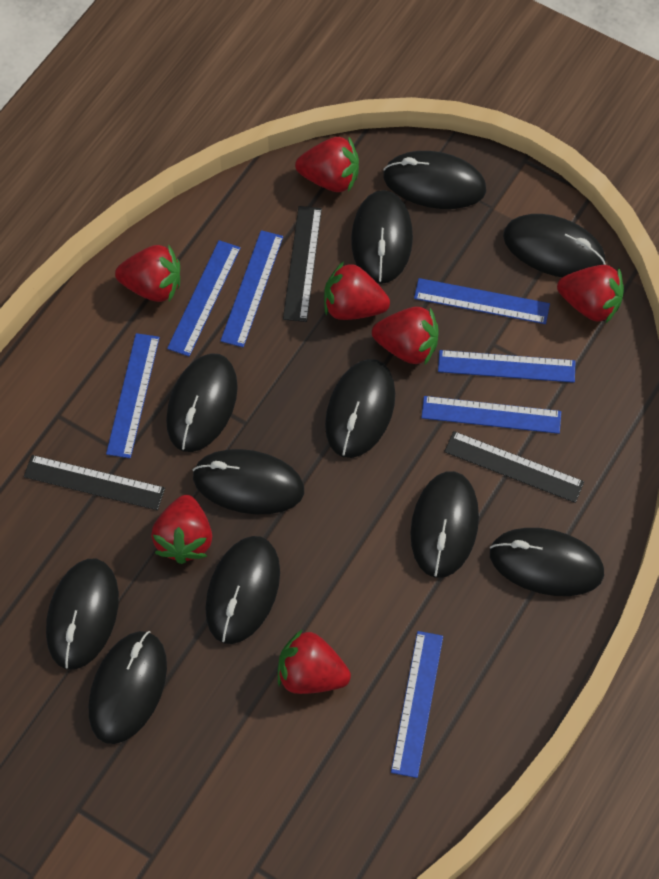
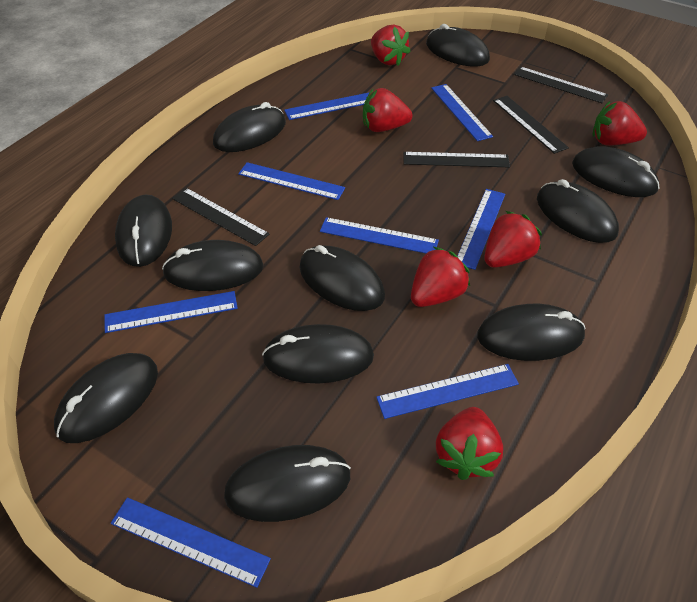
black ruler: 3 -> 4
blue ruler: 7 -> 8
red strawberry: 7 -> 6

